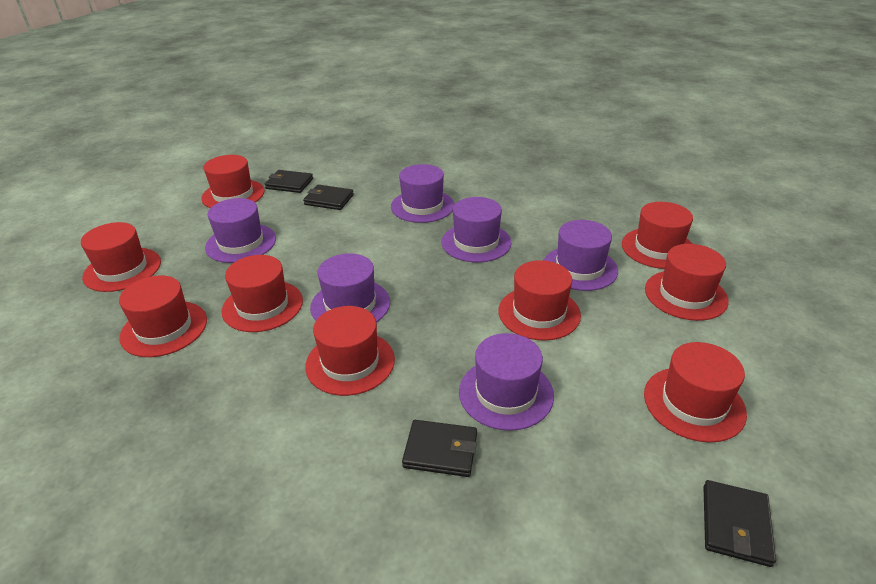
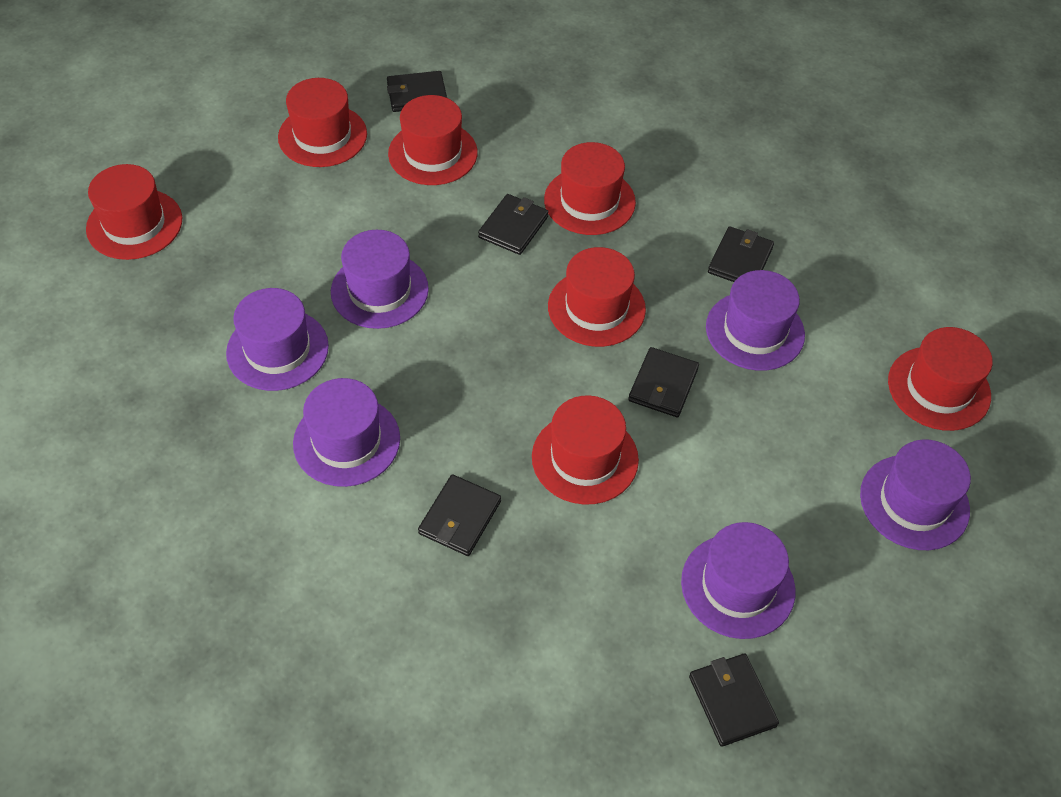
black wallet: 4 -> 6
red hat: 9 -> 7

